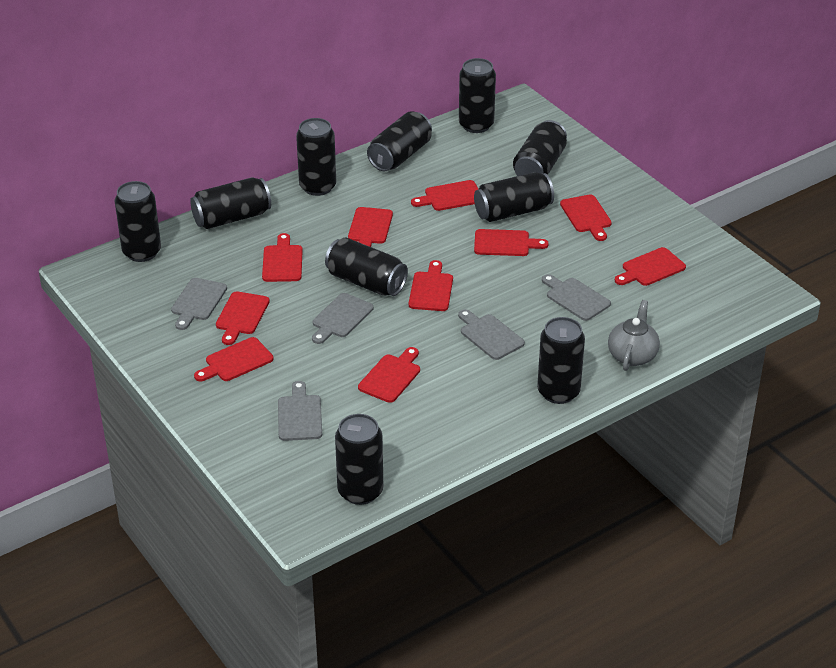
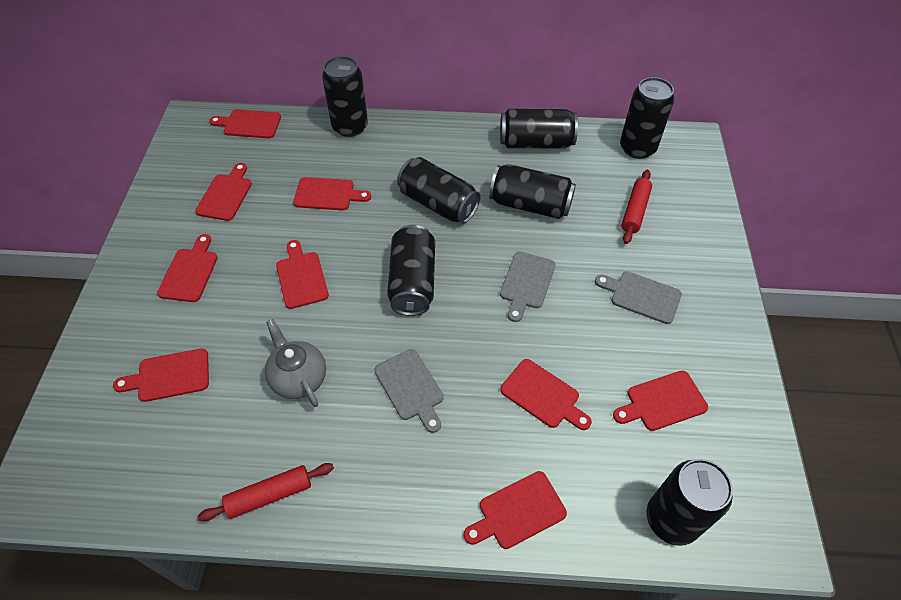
black can: 10 -> 7
grey cutting board: 5 -> 3
red cutting board: 10 -> 9
red rolling pin: 0 -> 2

